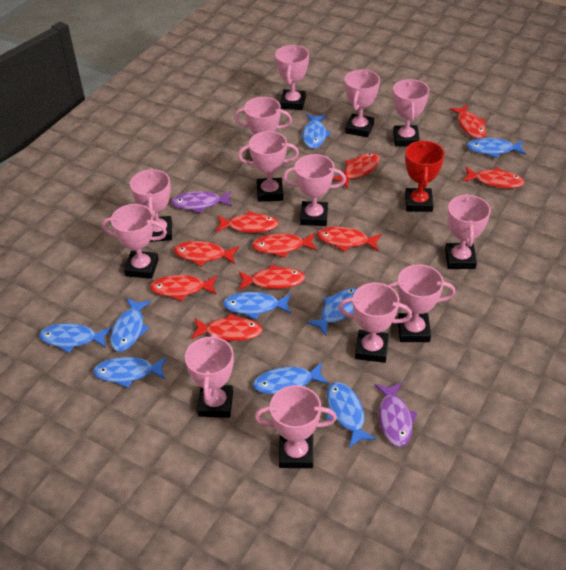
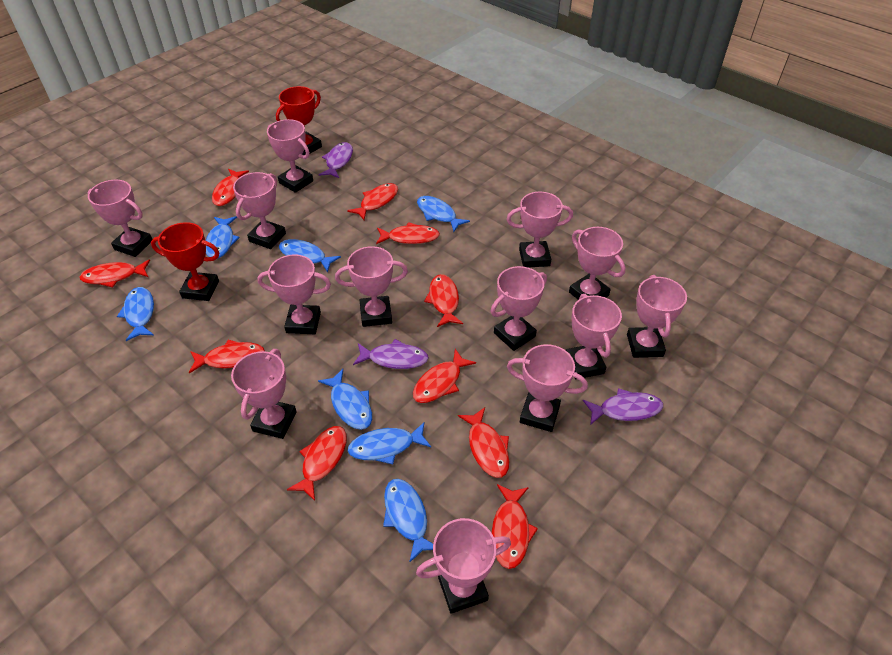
blue fish: 9 -> 7
purple fish: 2 -> 3
red trophy: 1 -> 2

